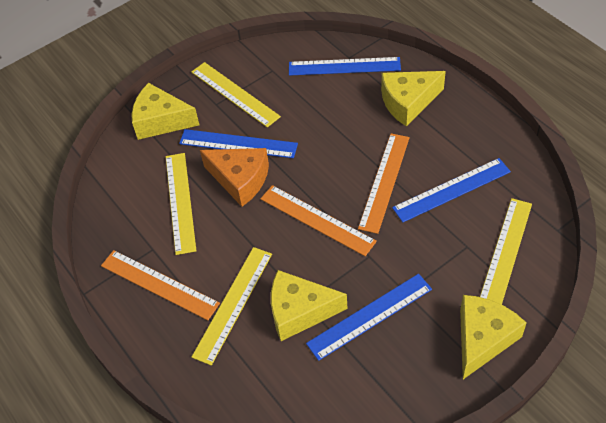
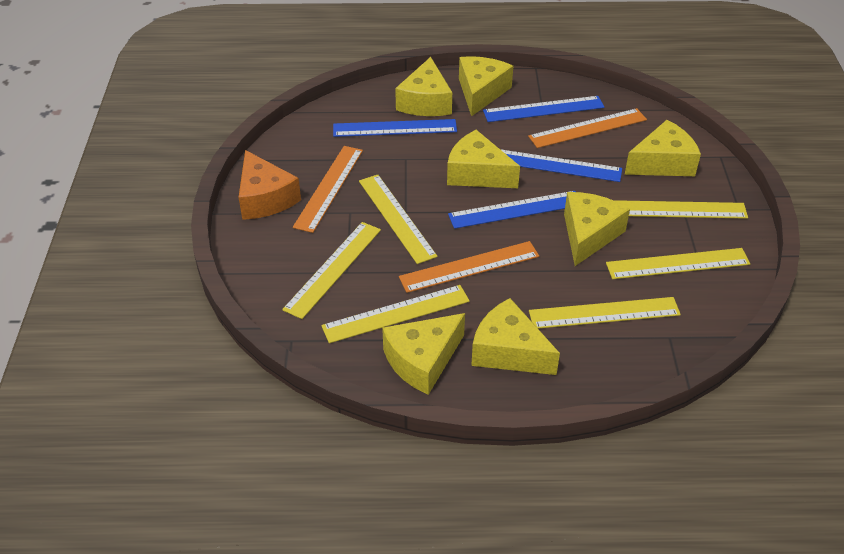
yellow cheese: 4 -> 7
yellow ruler: 4 -> 6

